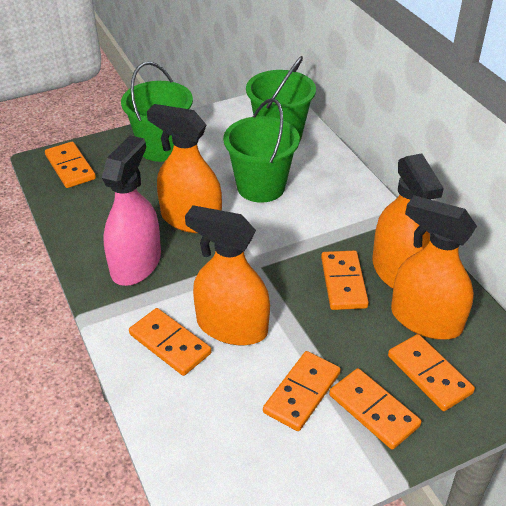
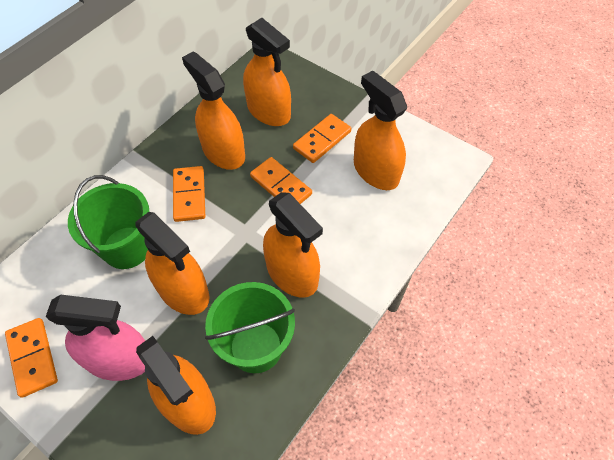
green bucket: 3 -> 2
orange domino: 6 -> 4
orange spray bottle: 4 -> 6

